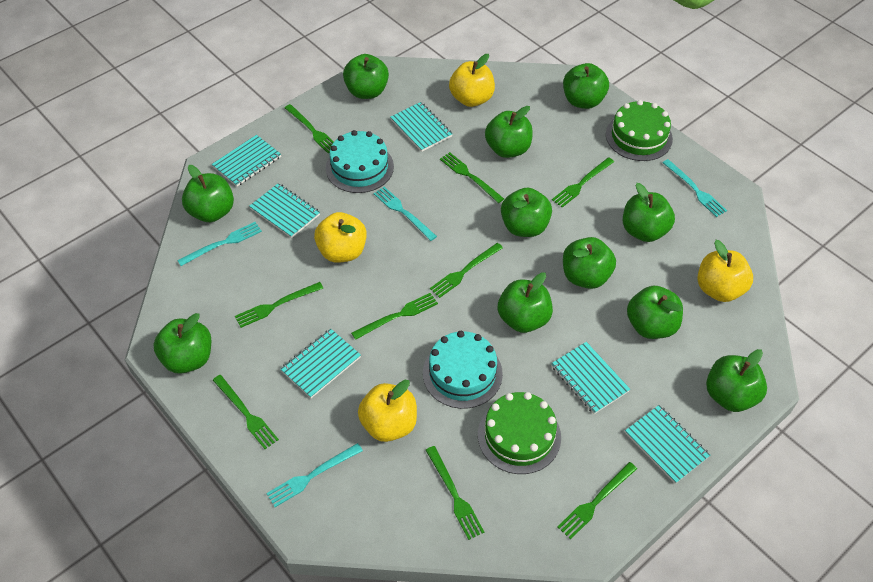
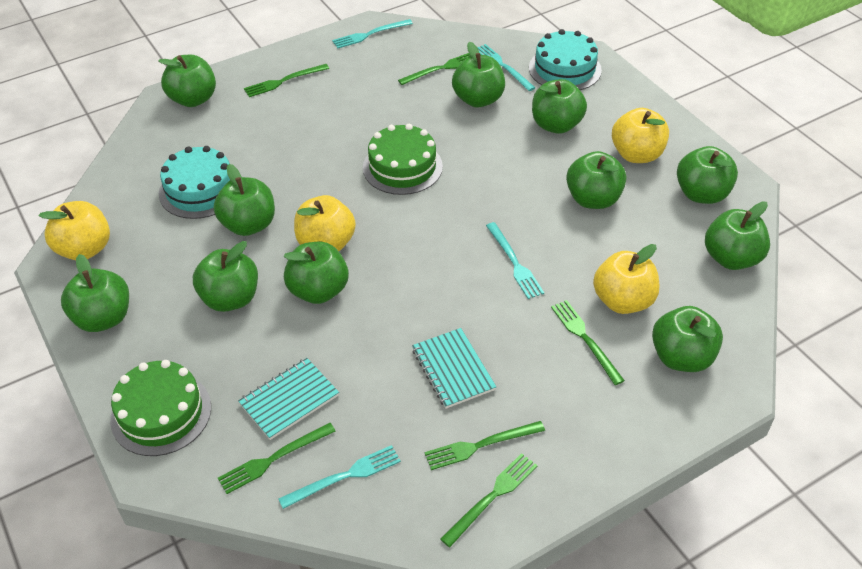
green fork: 9 -> 6
turquoise notebook: 6 -> 2

